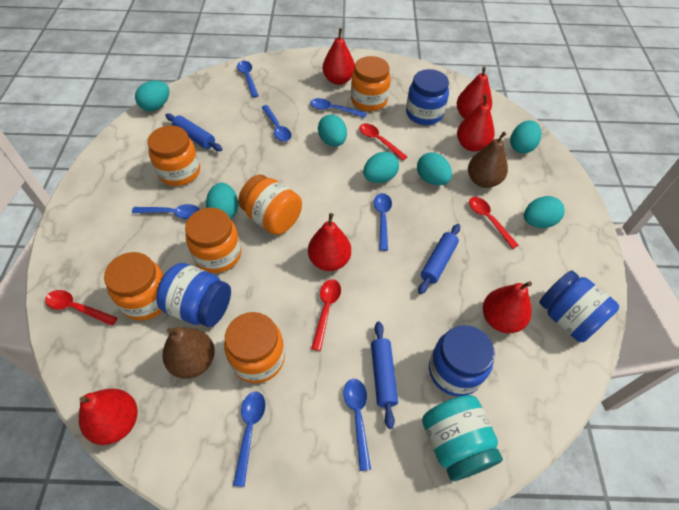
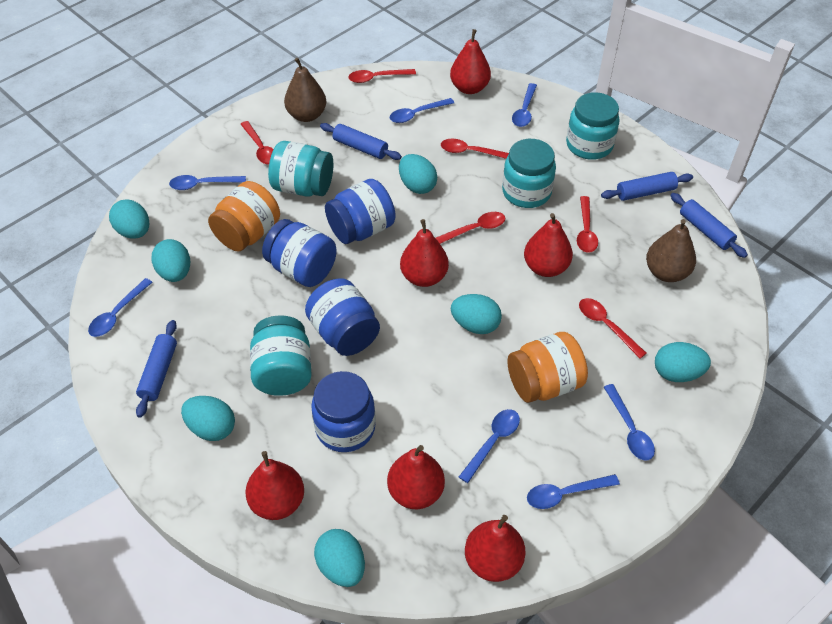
blue rolling pin: 3 -> 4
orange jar: 6 -> 2
red spoon: 4 -> 6
turquoise jar: 1 -> 4

